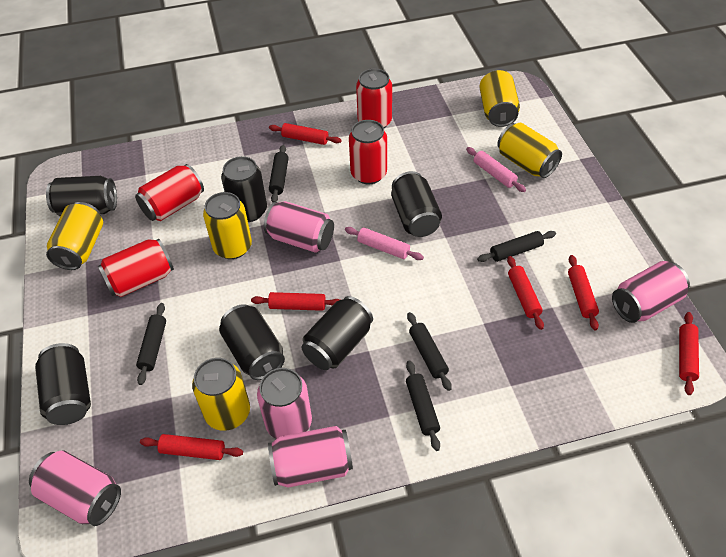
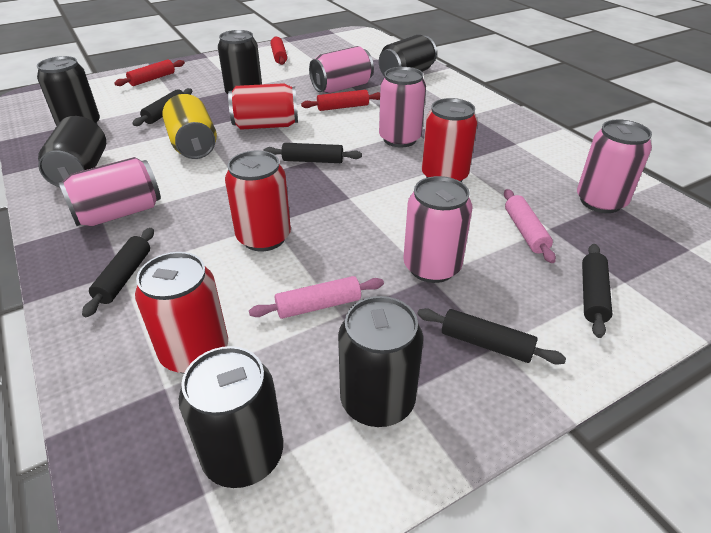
red rolling pin: 6 -> 3
yellow can: 5 -> 1

